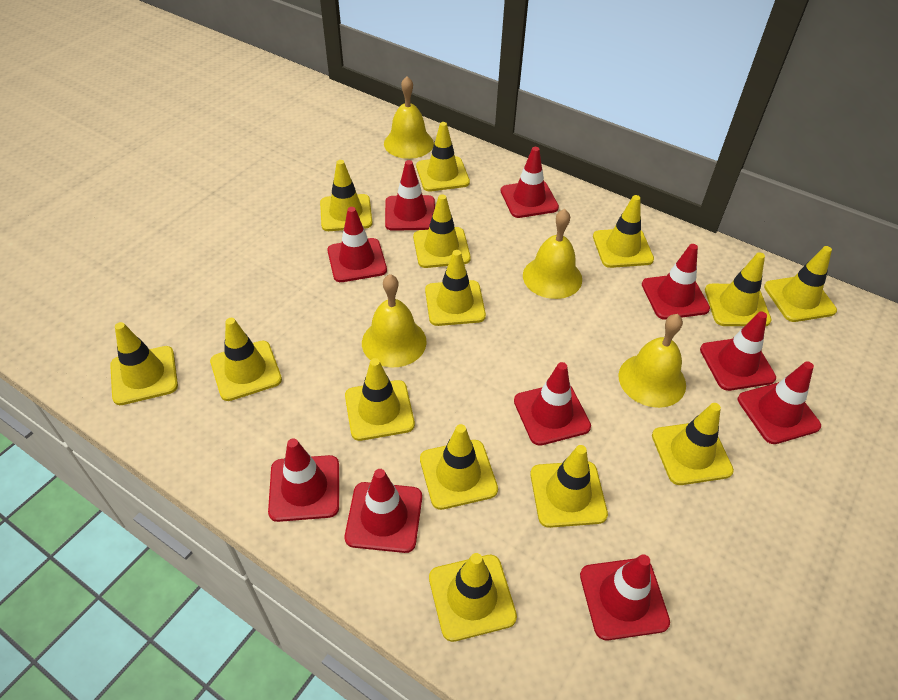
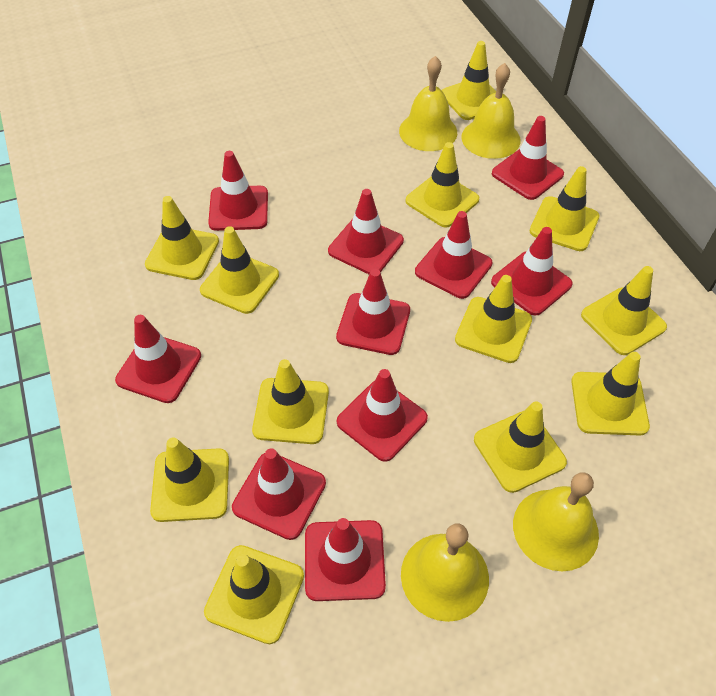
yellow traffic cone: 14 -> 12

